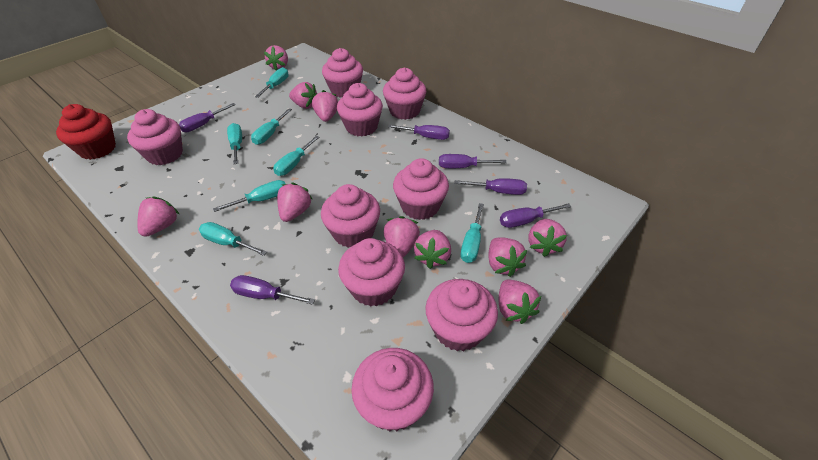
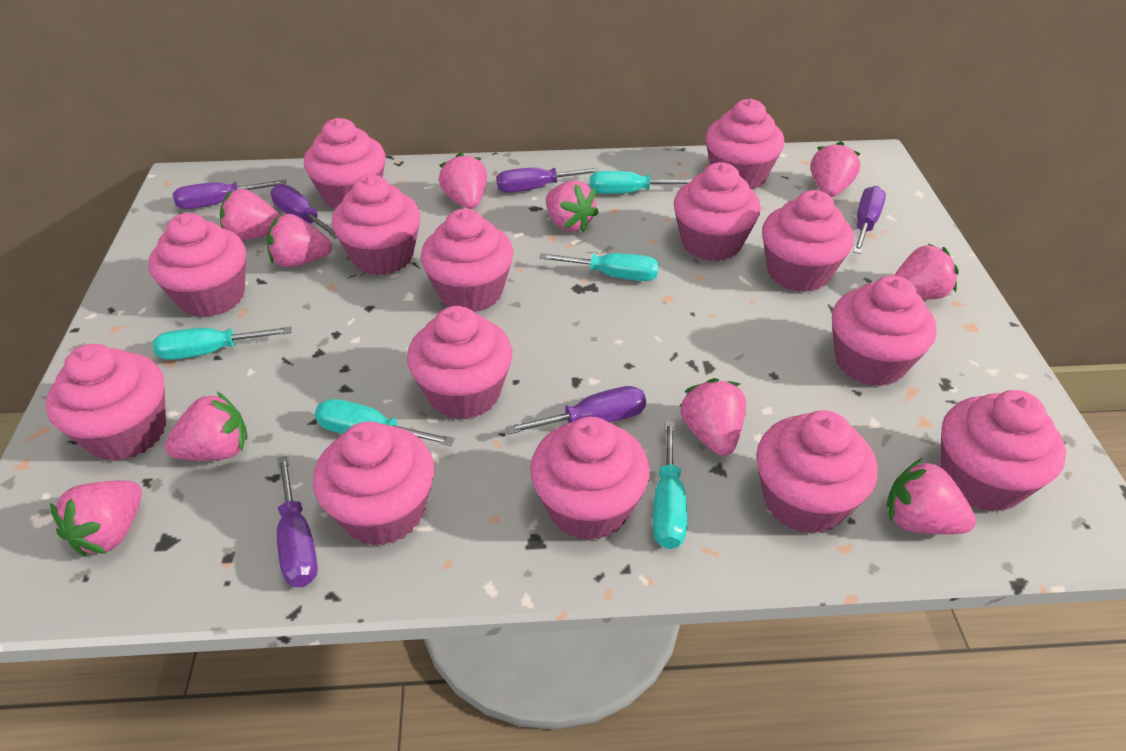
pink cupcake: 9 -> 14
red cupcake: 1 -> 0
turquoise screwdriver: 7 -> 5

